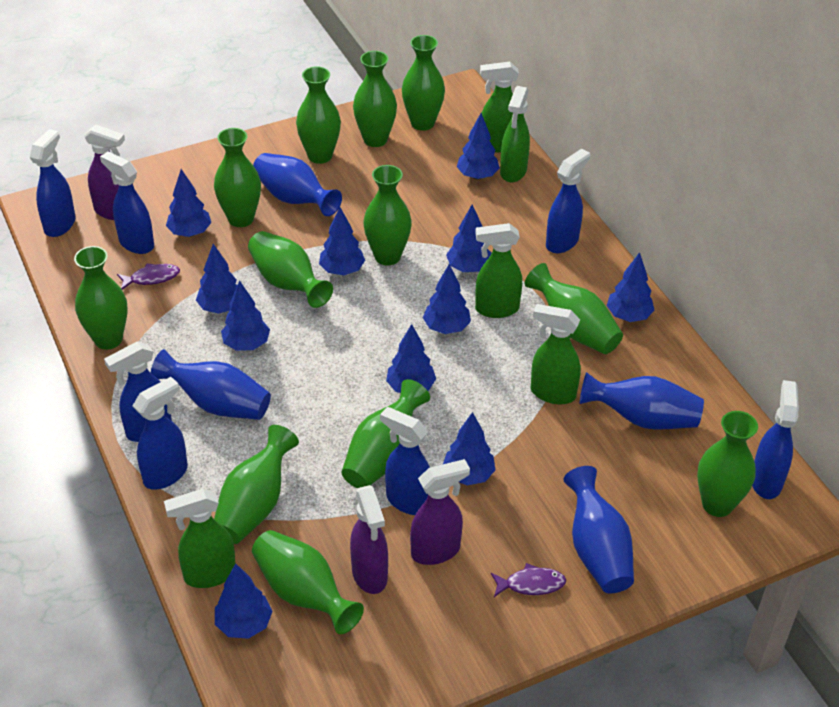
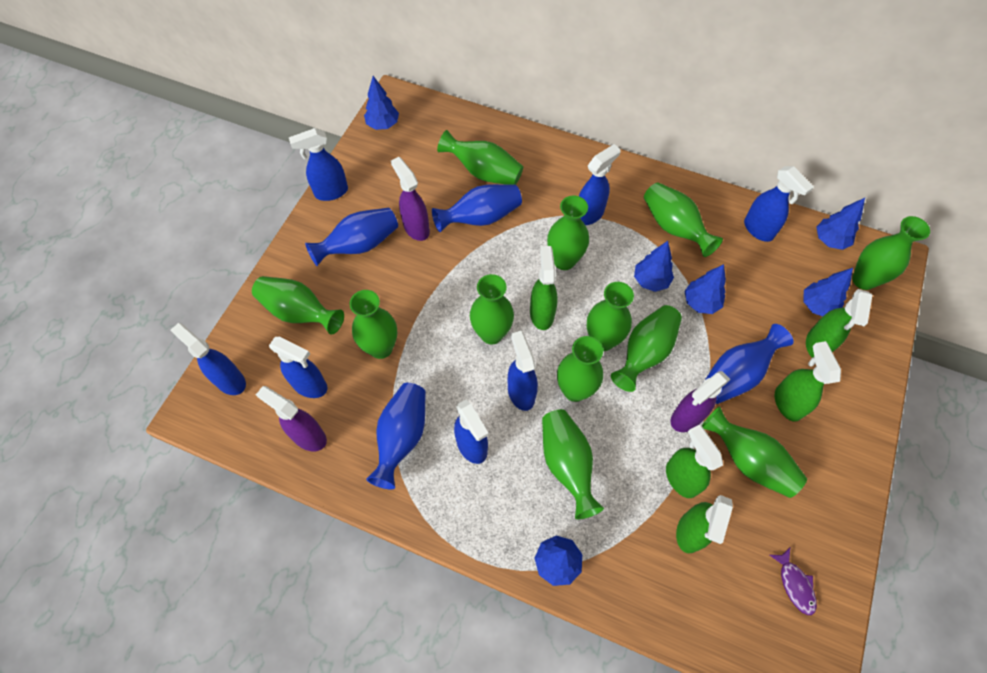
blue tree: 11 -> 6
purple fish: 2 -> 1

